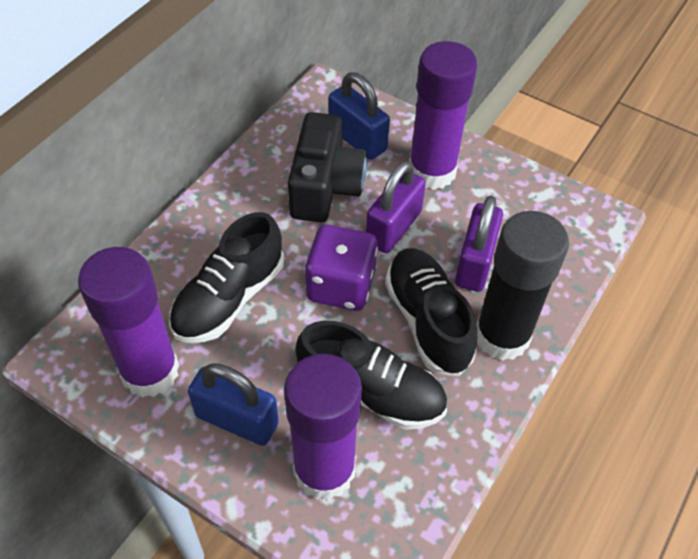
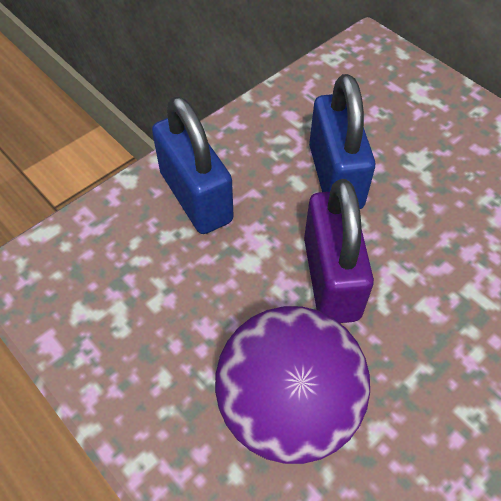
black camera: 1 -> 0
black glue stick: 1 -> 0
black shoe: 3 -> 0
purple ball: 0 -> 1
purple dice: 1 -> 0
purple glue stick: 3 -> 0
purple padlock: 2 -> 1

